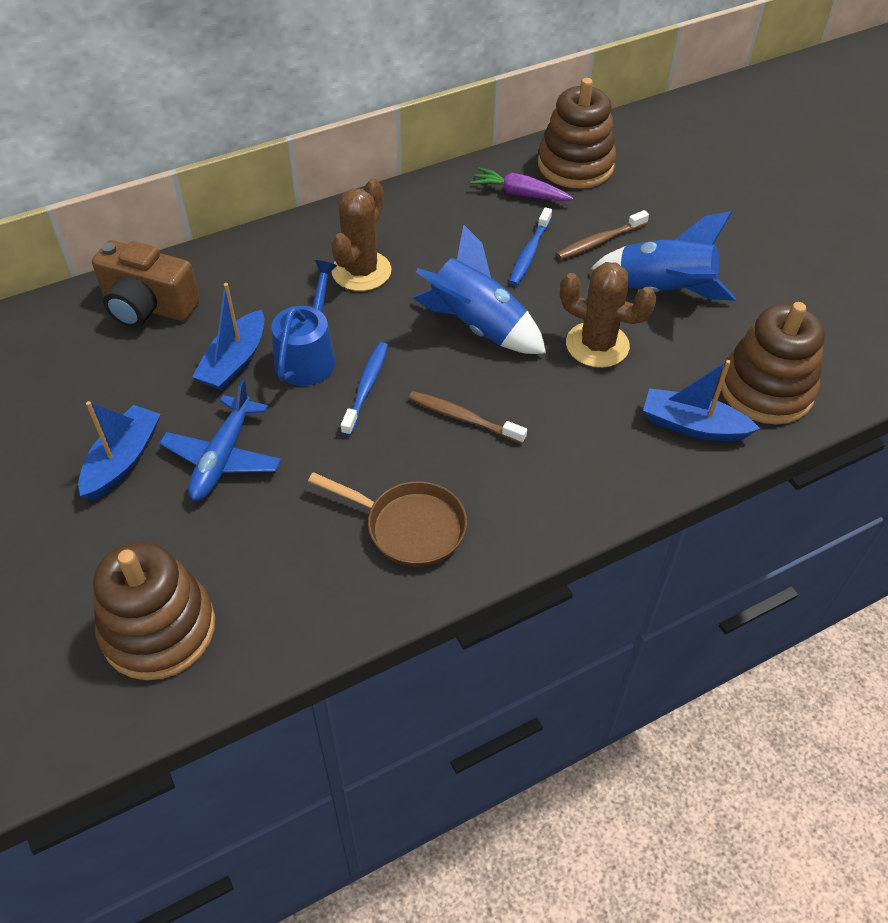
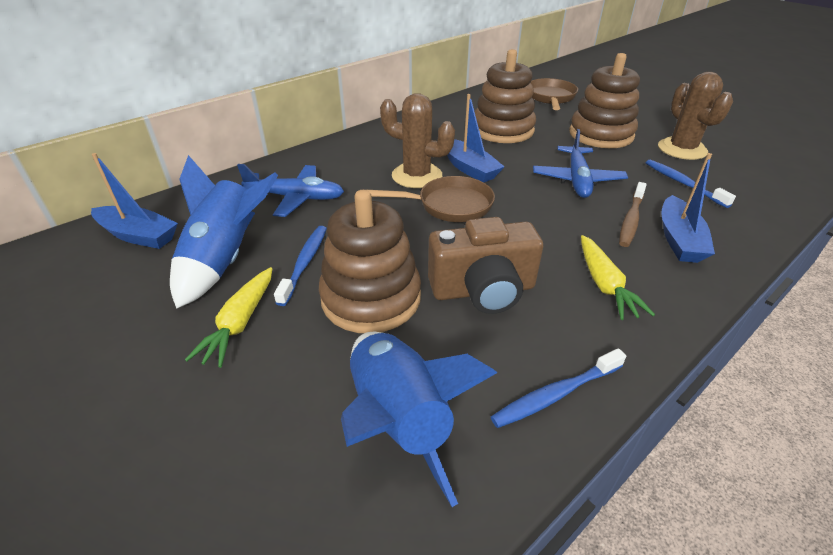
blue plane: 1 -> 2
blue toothbrush: 2 -> 3
blue watering can: 1 -> 0
brown pan: 1 -> 2
brown toothbrush: 2 -> 1
purple carrot: 1 -> 0
yellow carrot: 0 -> 2

